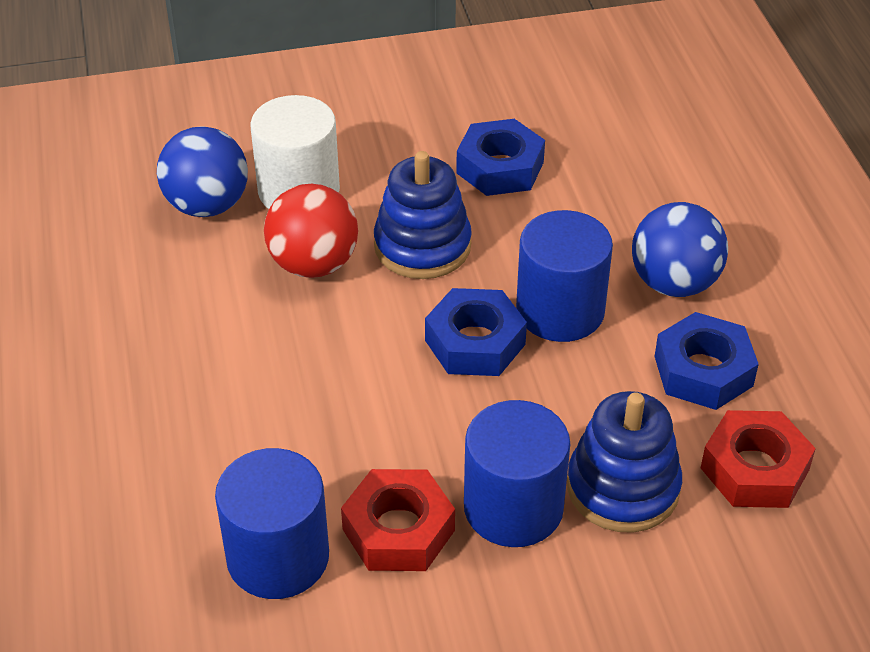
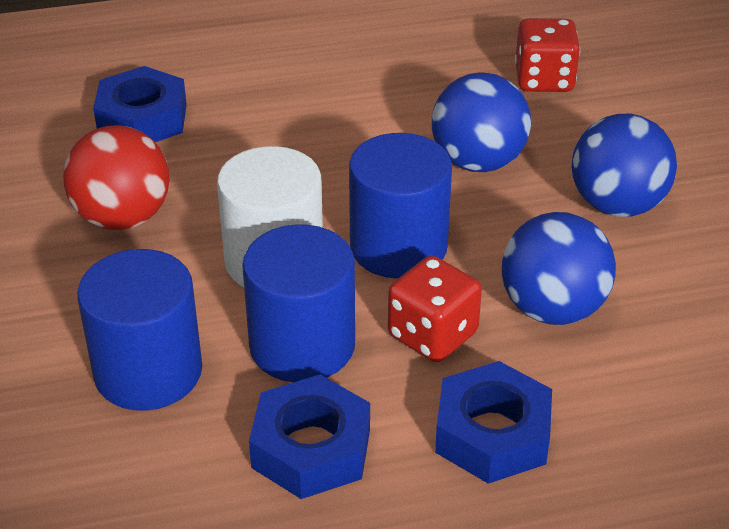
blue ball: 2 -> 3
blue stacking toy: 2 -> 0
red dice: 0 -> 2
red nut: 2 -> 0

